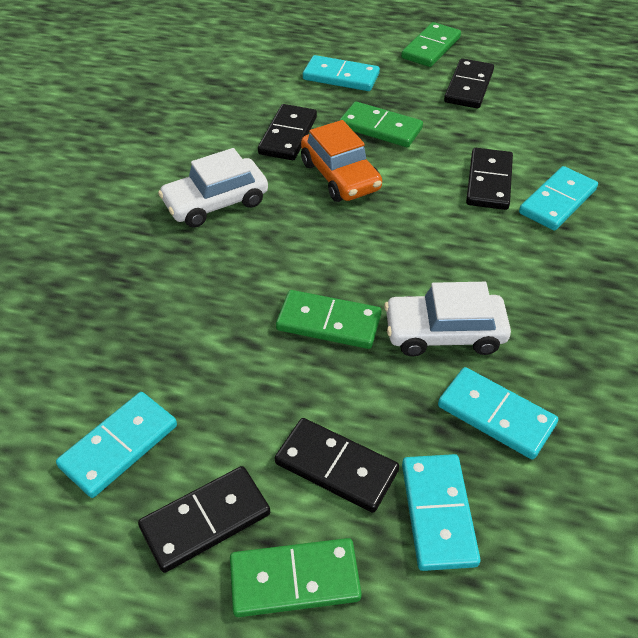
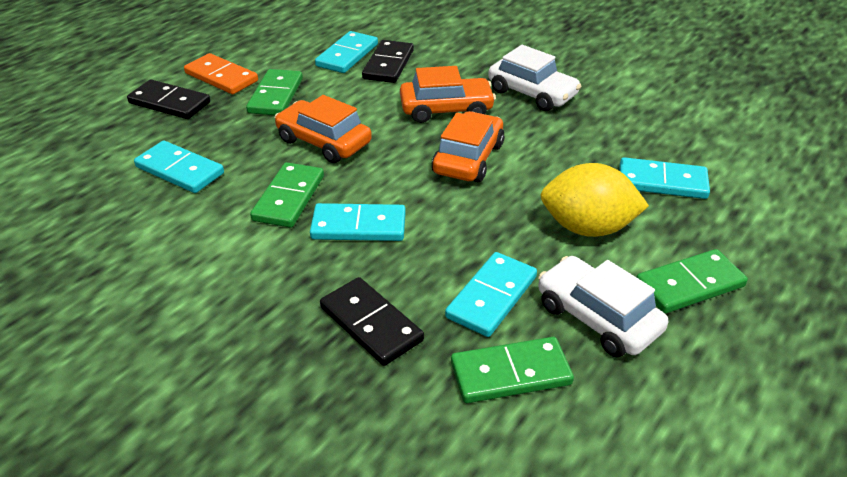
black domino: 5 -> 3
orange car: 1 -> 3
orange domino: 0 -> 1
yellow lemon: 0 -> 1

